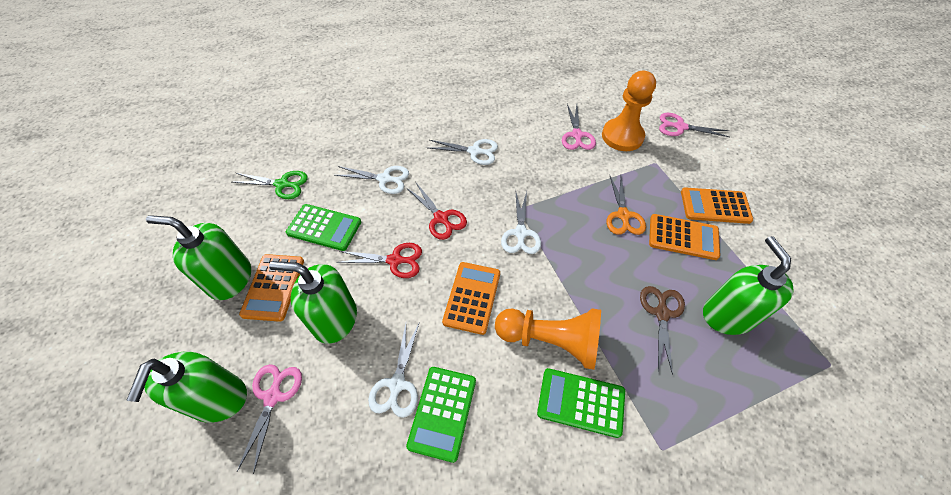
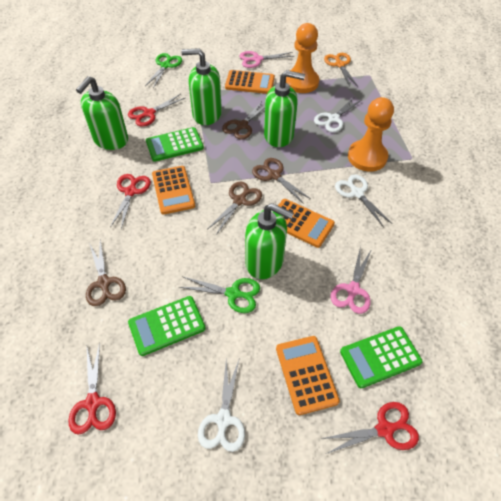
brown scissors: 1 -> 4
green scissors: 1 -> 2
pink scissors: 3 -> 2
red scissors: 2 -> 4
white scissors: 4 -> 3

